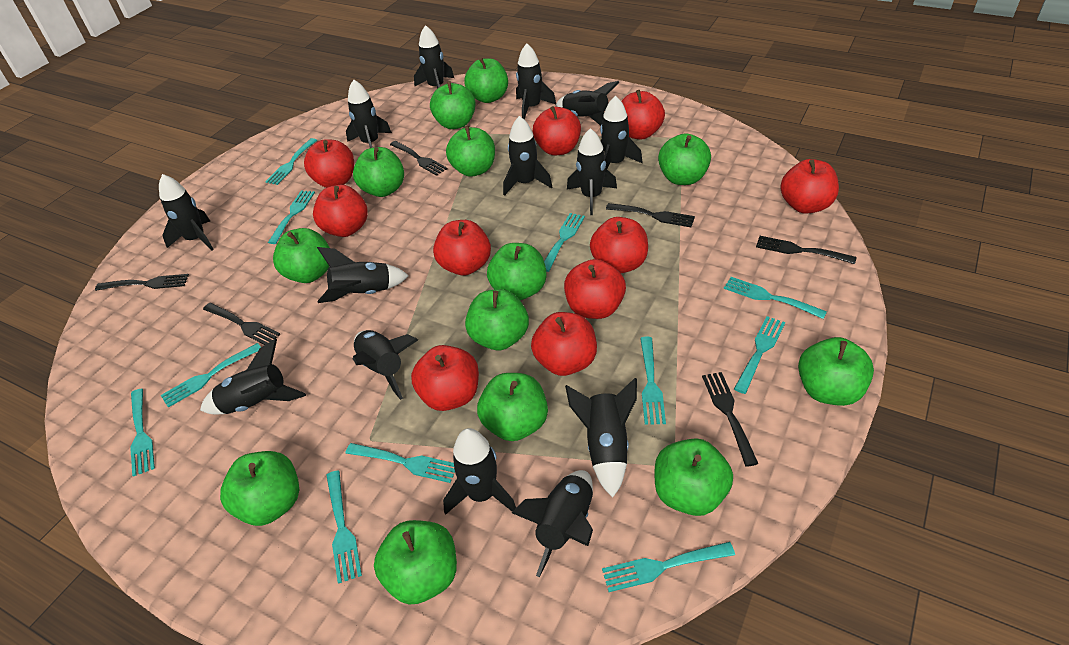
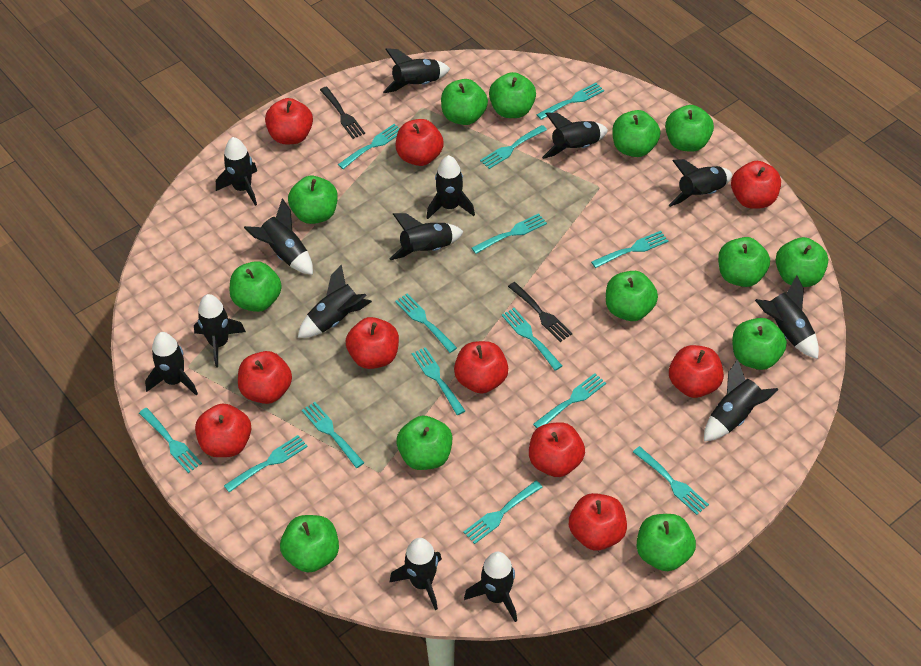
black fork: 6 -> 2
turquoise fork: 11 -> 14

